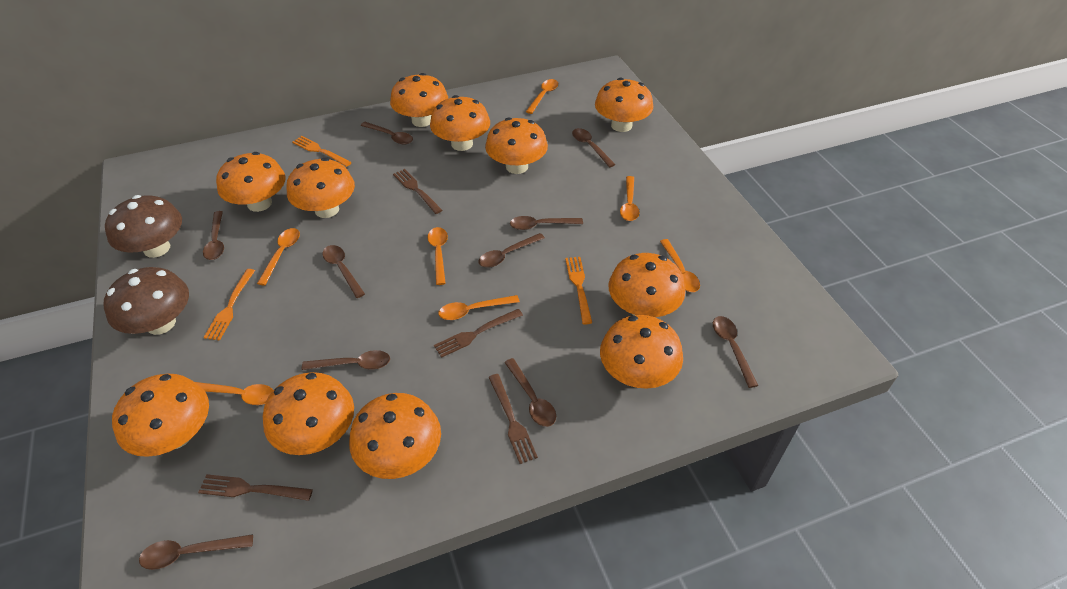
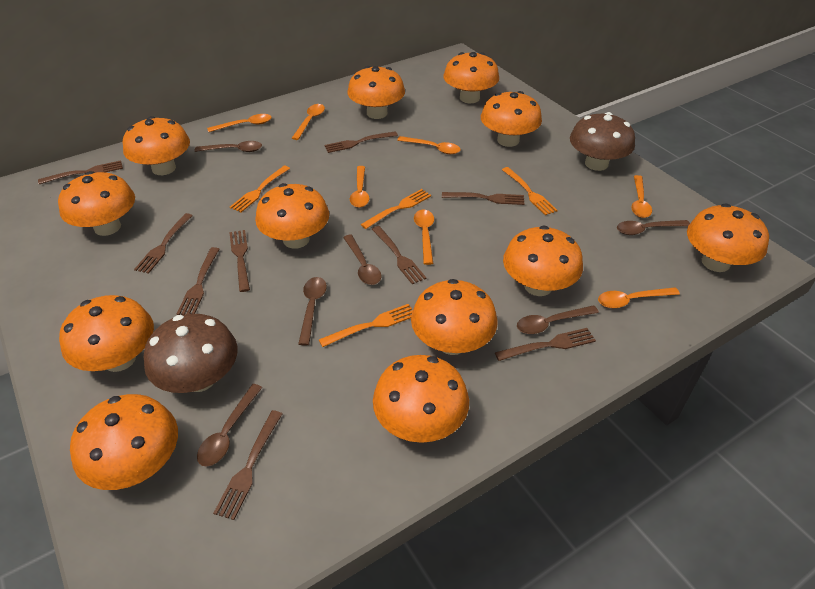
brown fork: 4 -> 9
brown spoon: 10 -> 6
orange fork: 3 -> 4
orange mushroom: 11 -> 12

